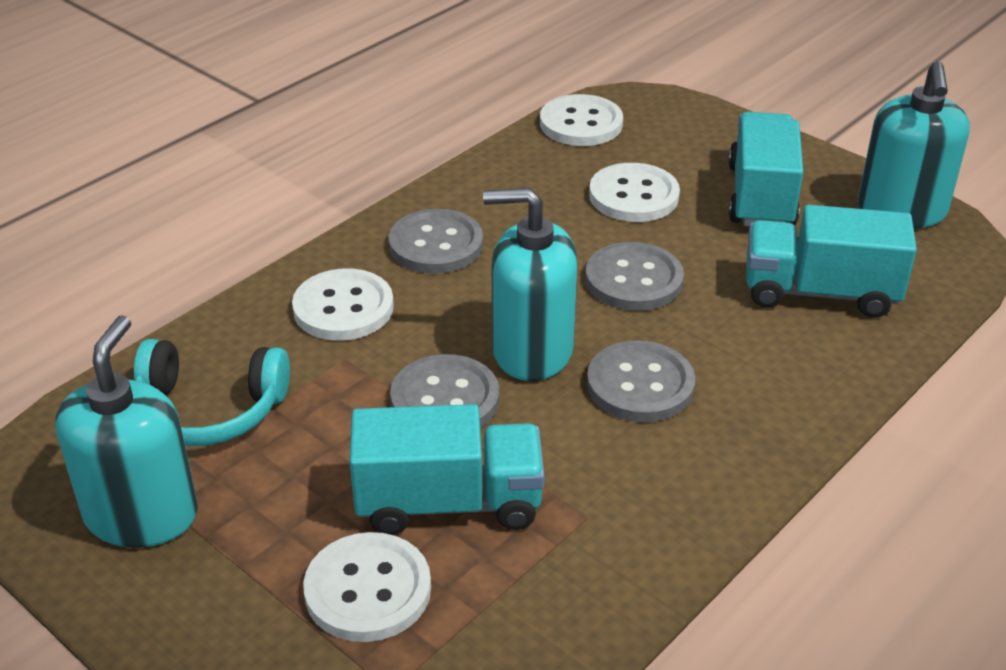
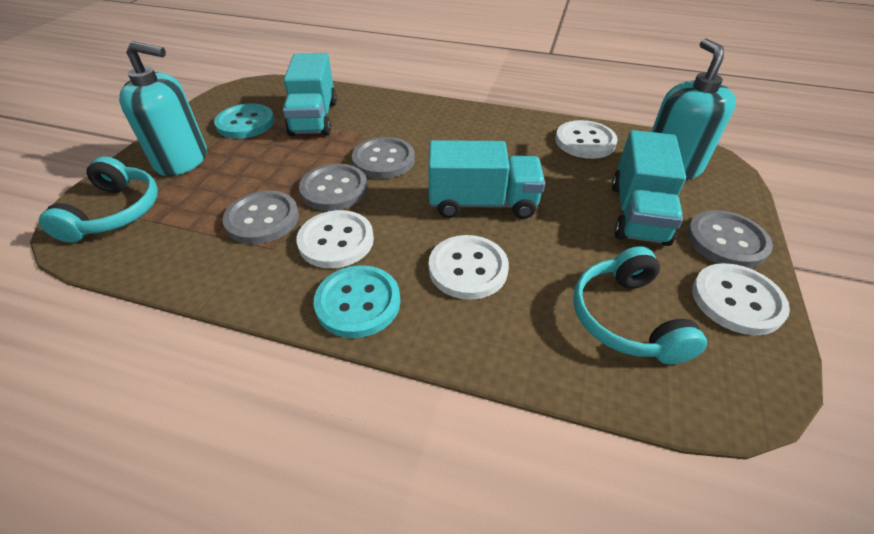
turquoise button: 0 -> 2
turquoise headphones: 1 -> 2
turquoise soap dispenser: 3 -> 2

